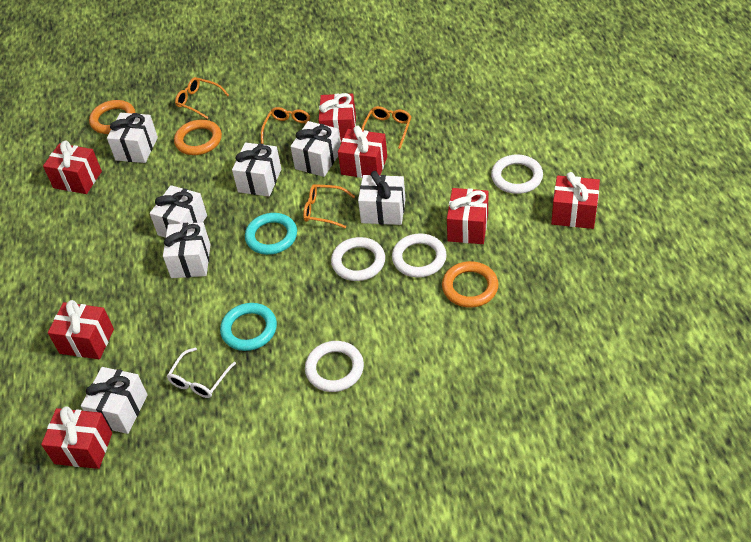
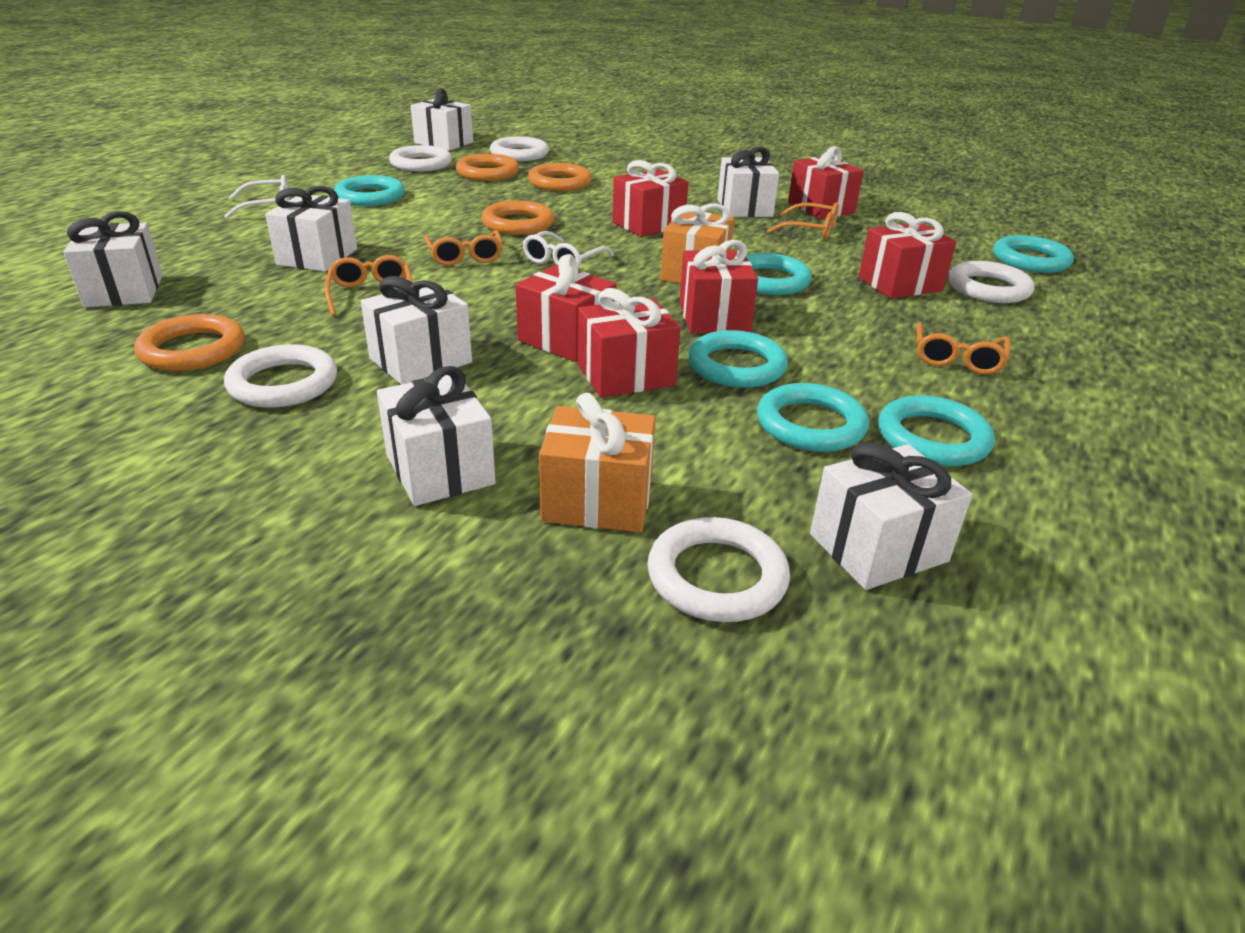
orange gift: 0 -> 2
orange ring: 3 -> 4
red gift: 7 -> 6
turquoise ring: 2 -> 6
white glasses: 1 -> 2
white ring: 4 -> 5

